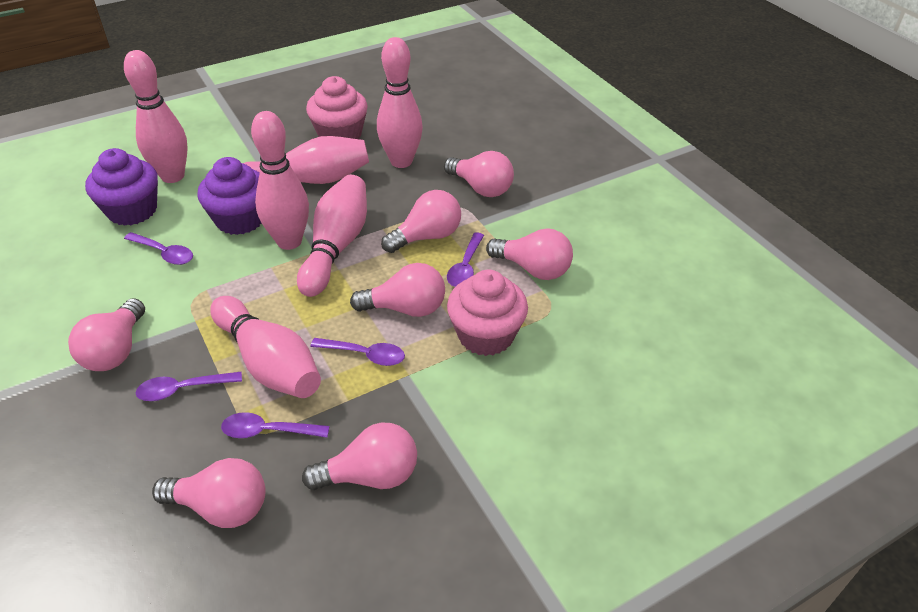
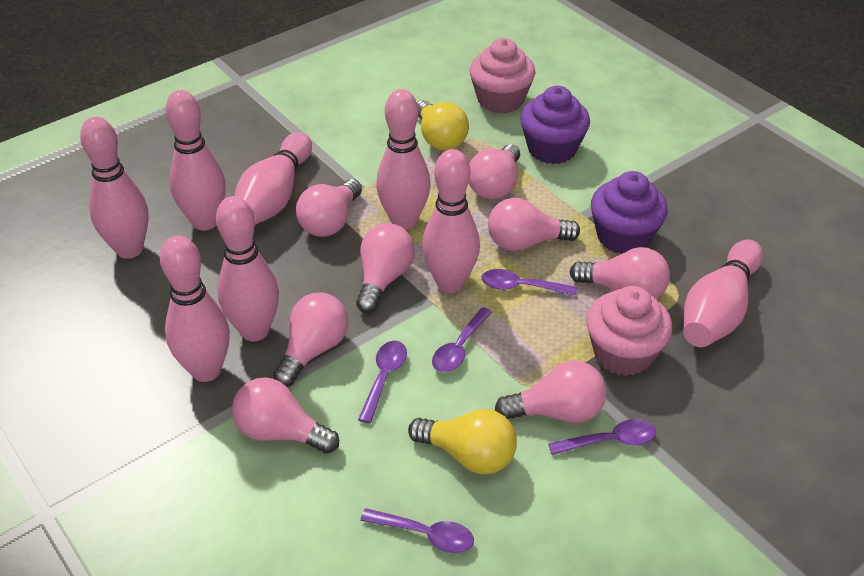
pink bowling pin: 6 -> 8
pink light bulb: 7 -> 8
yellow light bulb: 0 -> 2

